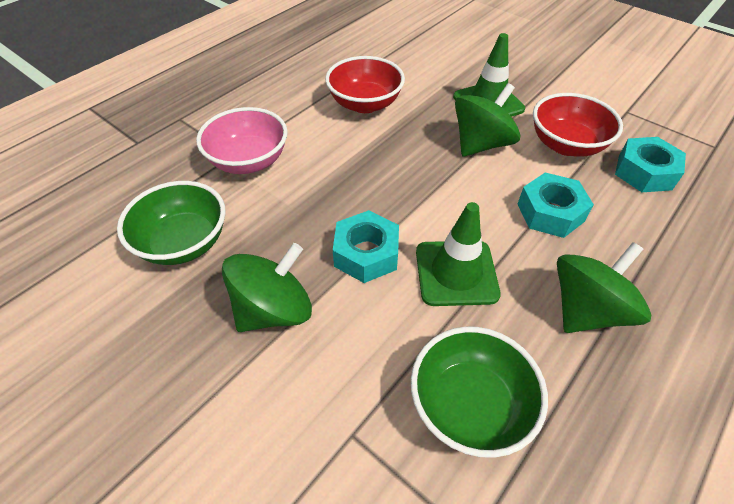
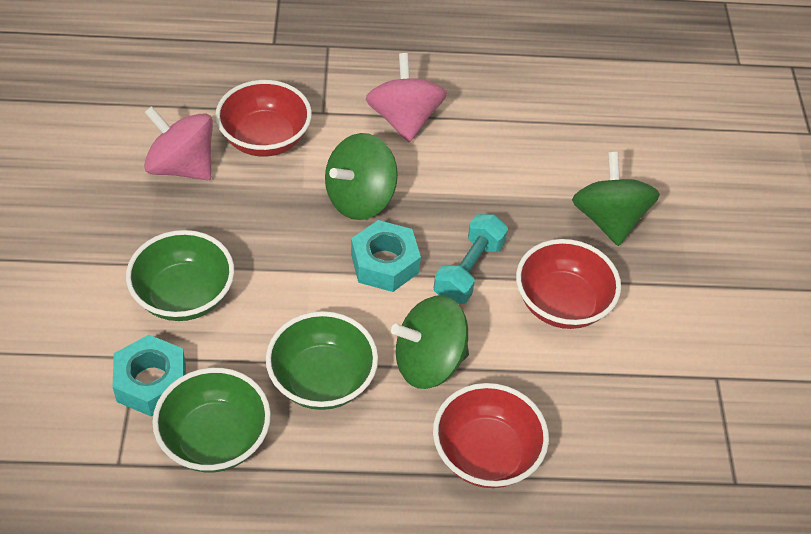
green bowl: 2 -> 3
green traffic cone: 2 -> 0
pink bowl: 1 -> 0
pink spinning top: 0 -> 2
red bowl: 2 -> 3
turquoise dumbbell: 0 -> 1
turquoise nut: 3 -> 2

